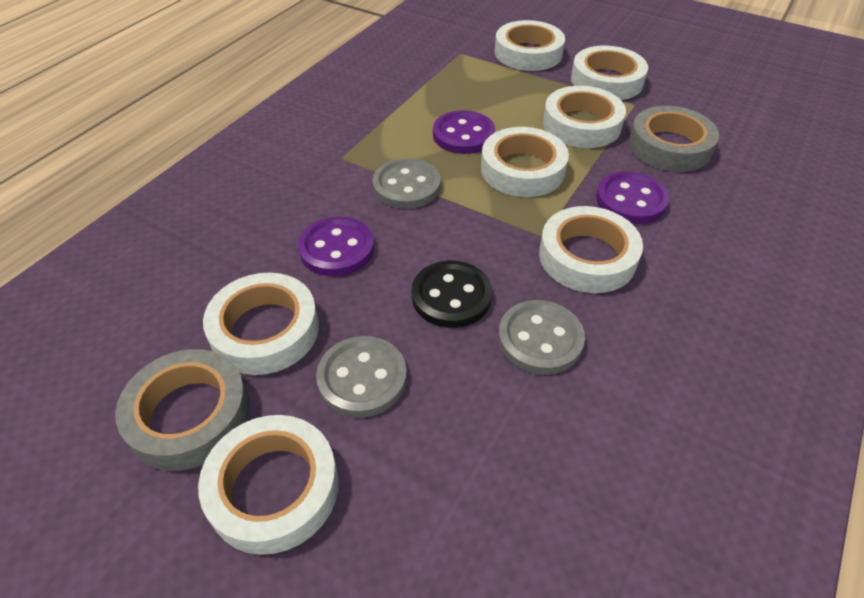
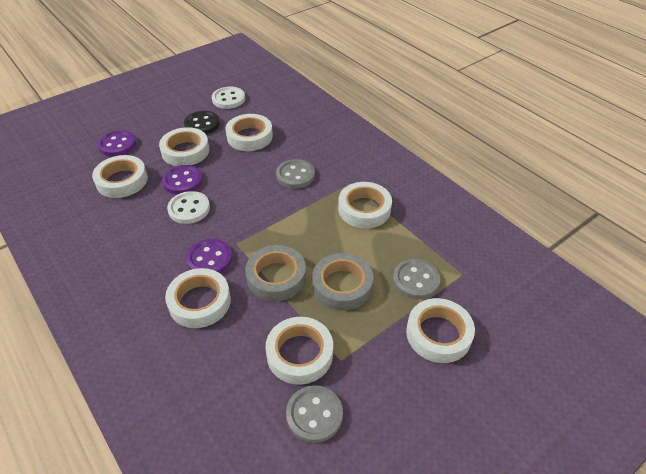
white button: 0 -> 2

